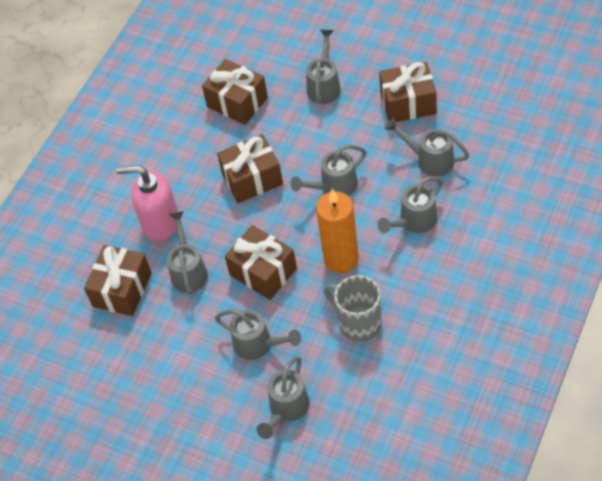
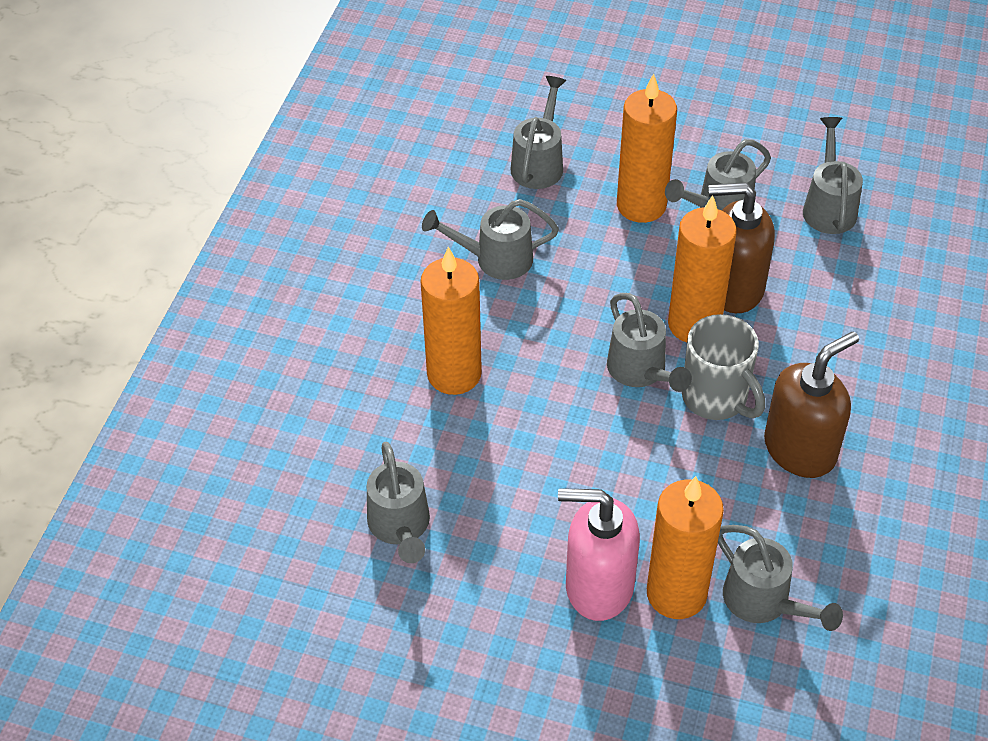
brown gift: 5 -> 0
brown soap dispenser: 0 -> 2
orange candle: 1 -> 4

